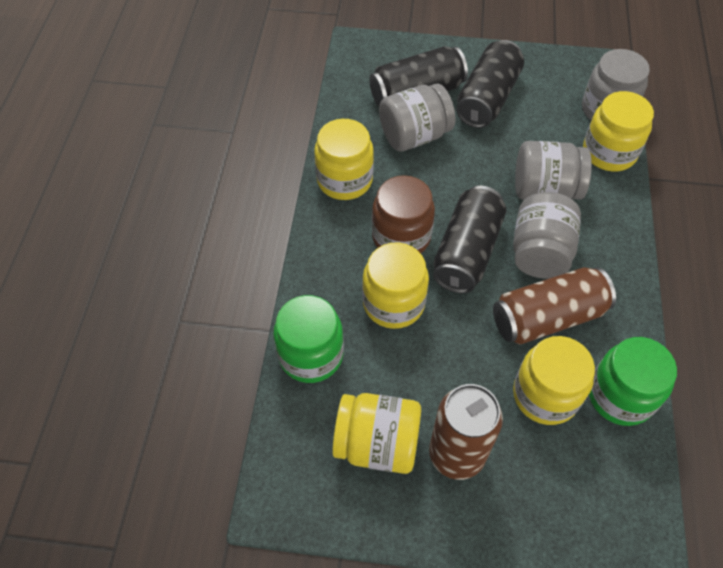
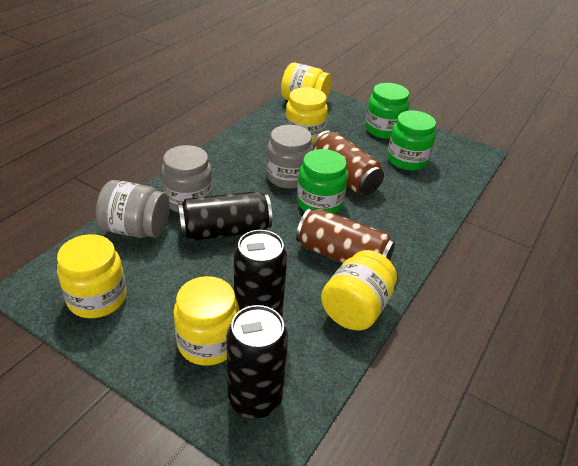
brown jar: 1 -> 0
green jar: 2 -> 3
grey jar: 4 -> 3

